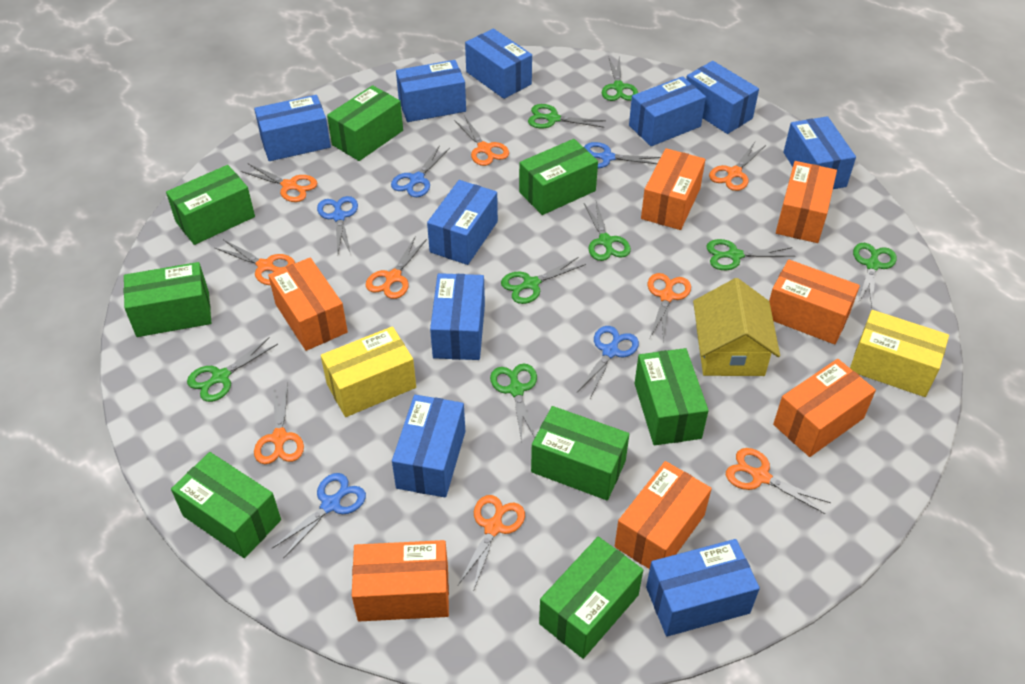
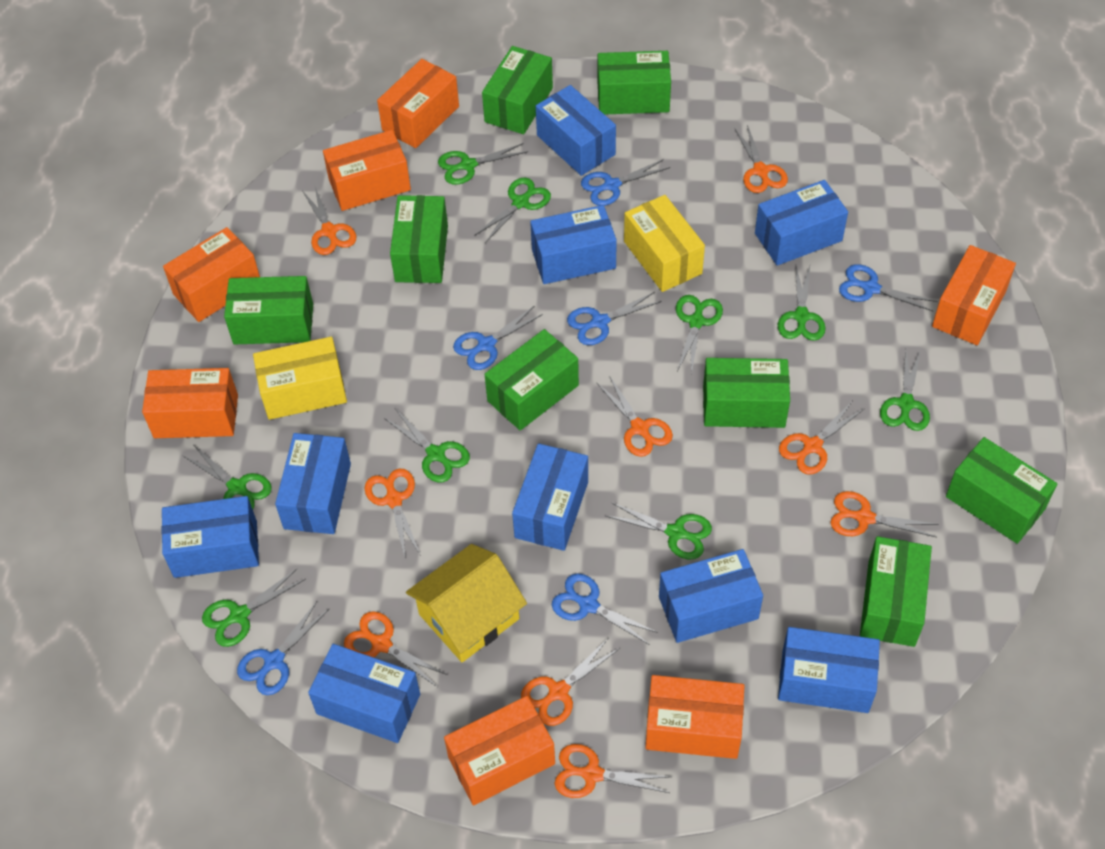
blue box: 10 -> 9
blue scissors: 5 -> 6
green scissors: 8 -> 9

